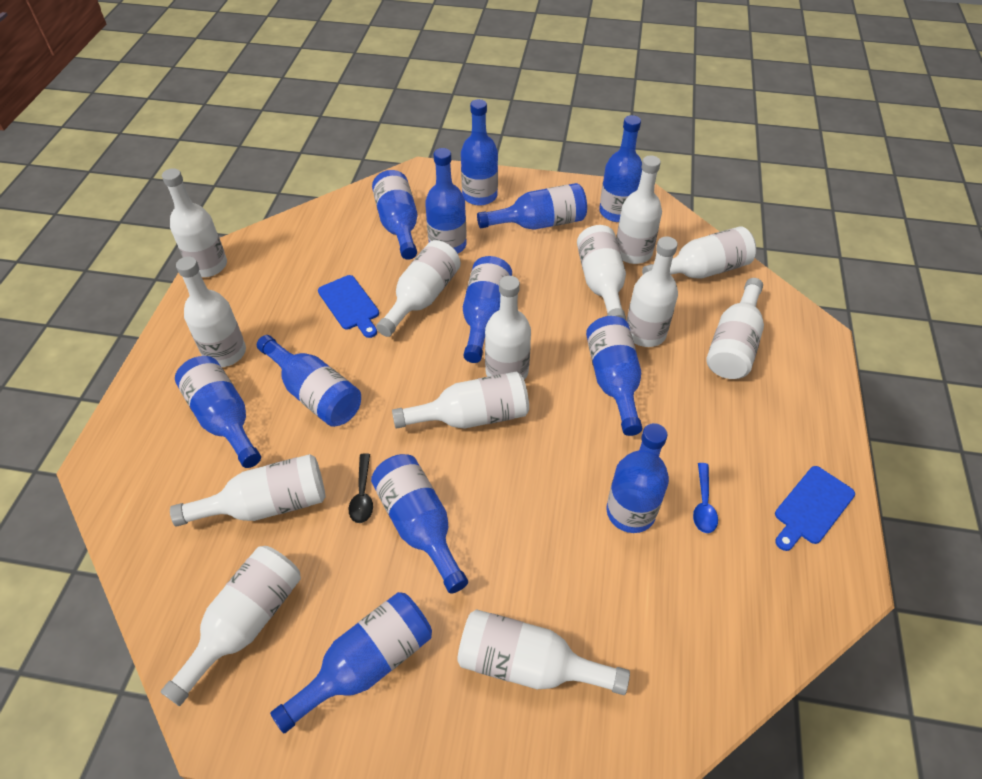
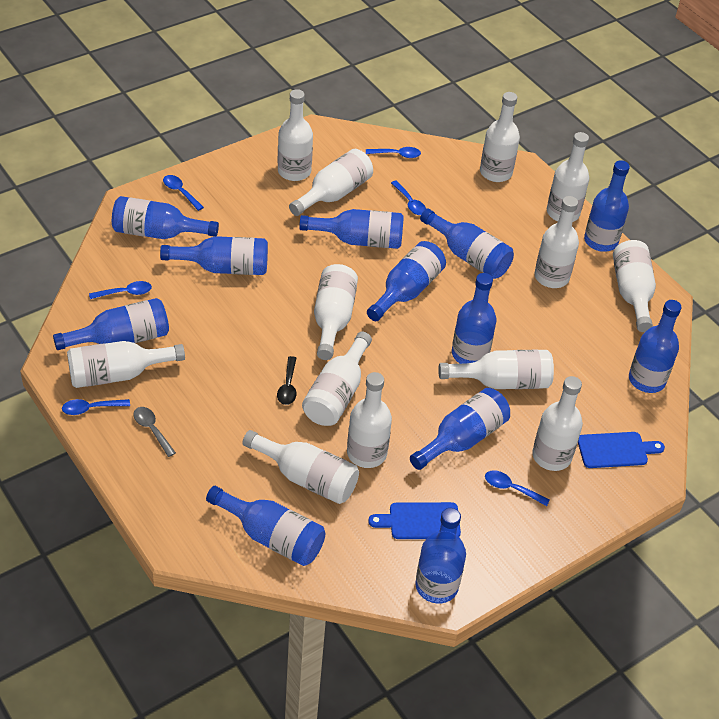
blue spoon: 1 -> 6
grey spoon: 0 -> 1

